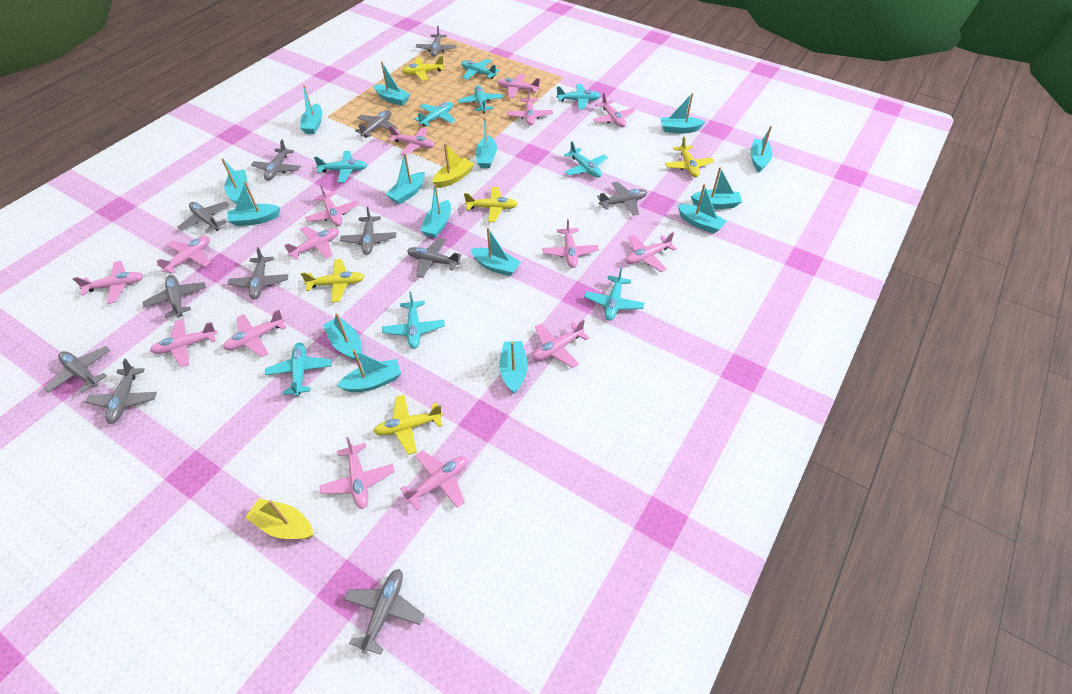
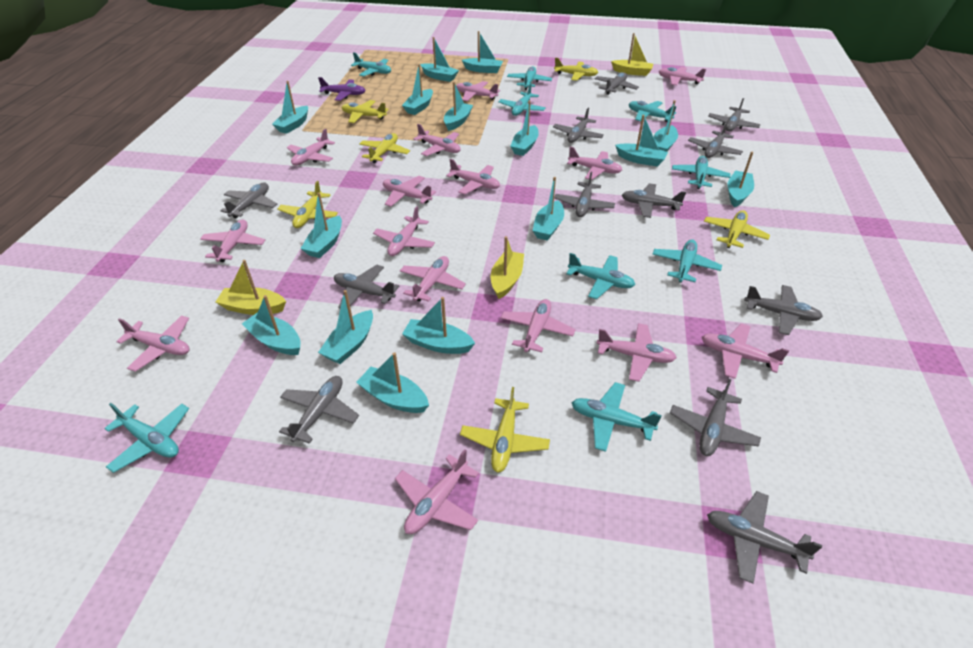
purple plane: 0 -> 1
yellow boat: 2 -> 3
yellow plane: 5 -> 6

